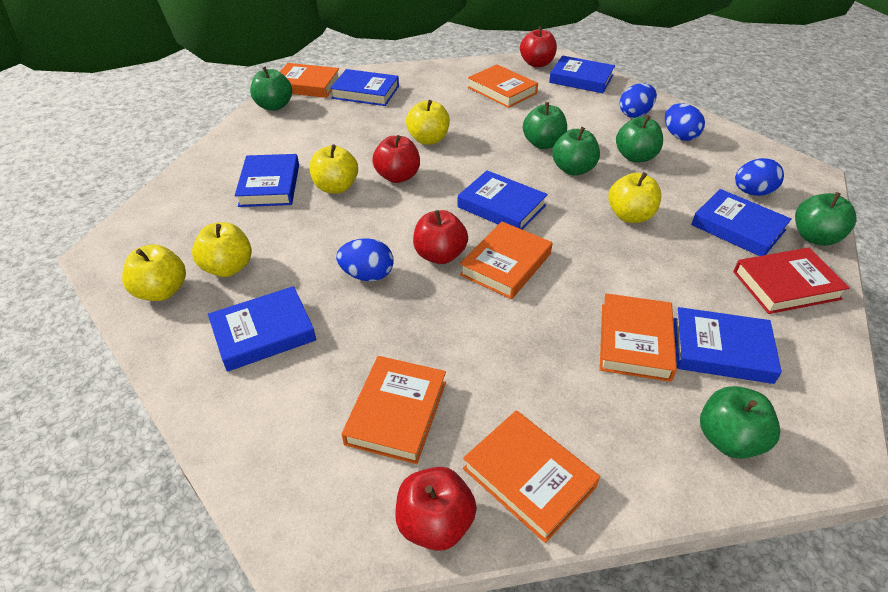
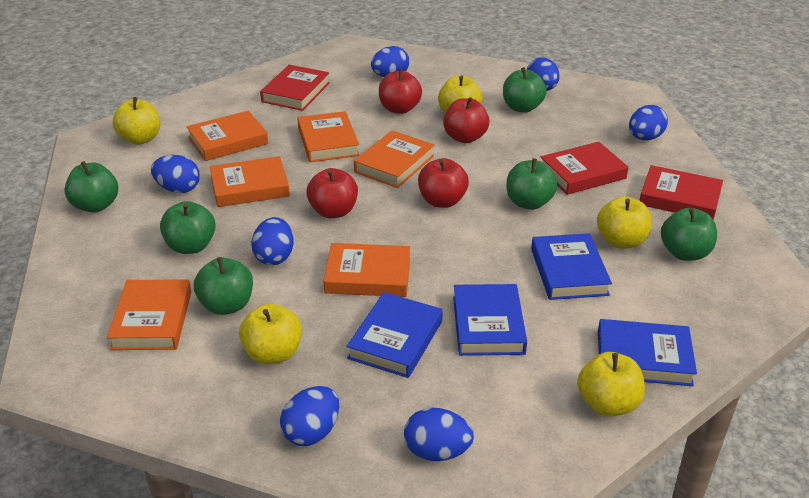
blue book: 7 -> 4
blue egg: 4 -> 7
red book: 1 -> 3

